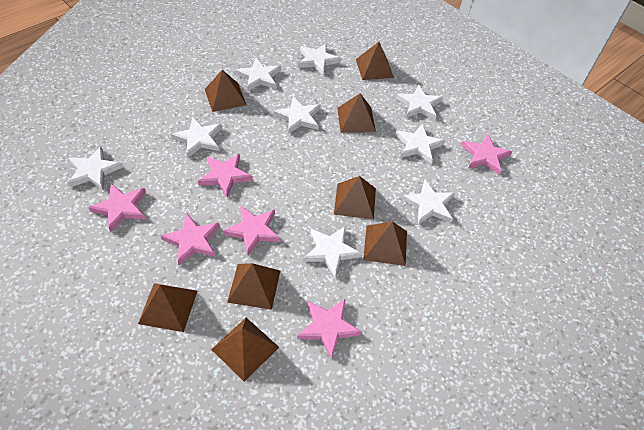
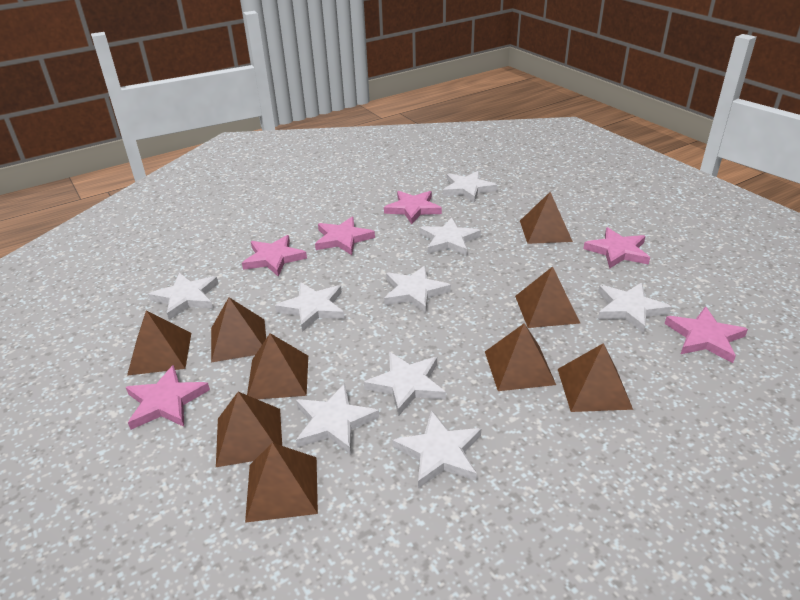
brown pyramid: 8 -> 9

